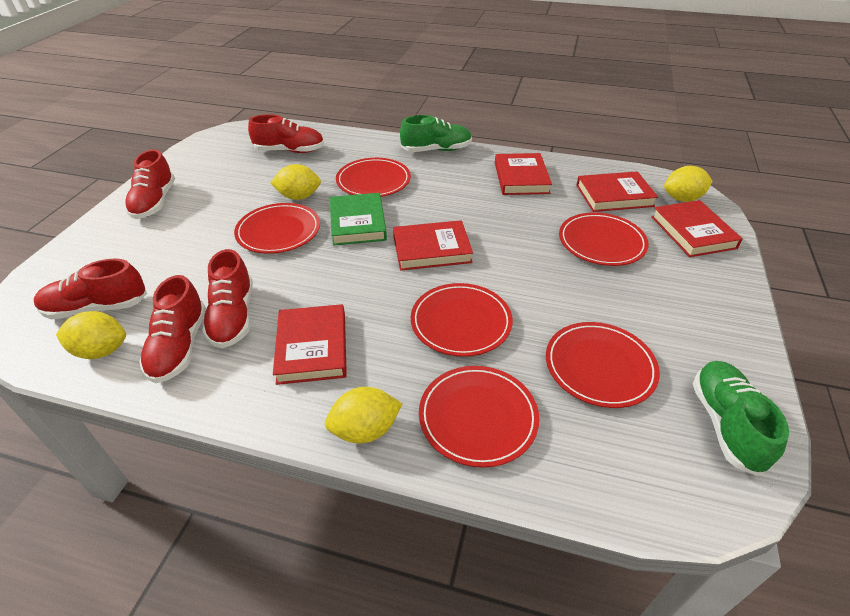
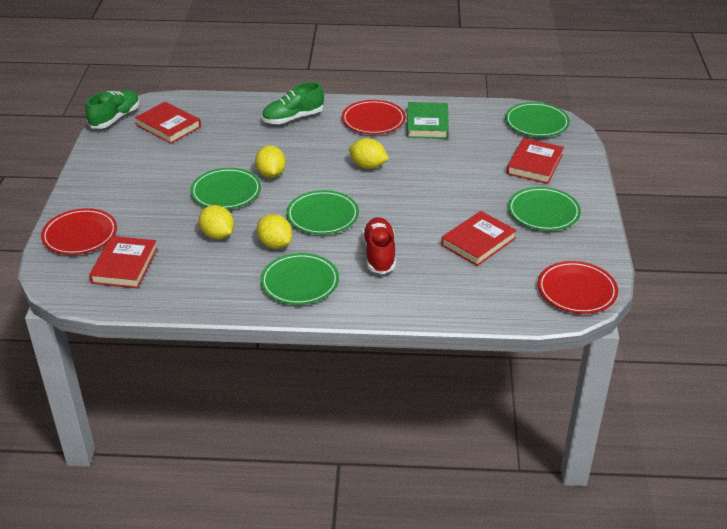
green plate: 0 -> 5
red book: 5 -> 4
red plate: 6 -> 3
red shoe: 5 -> 1

